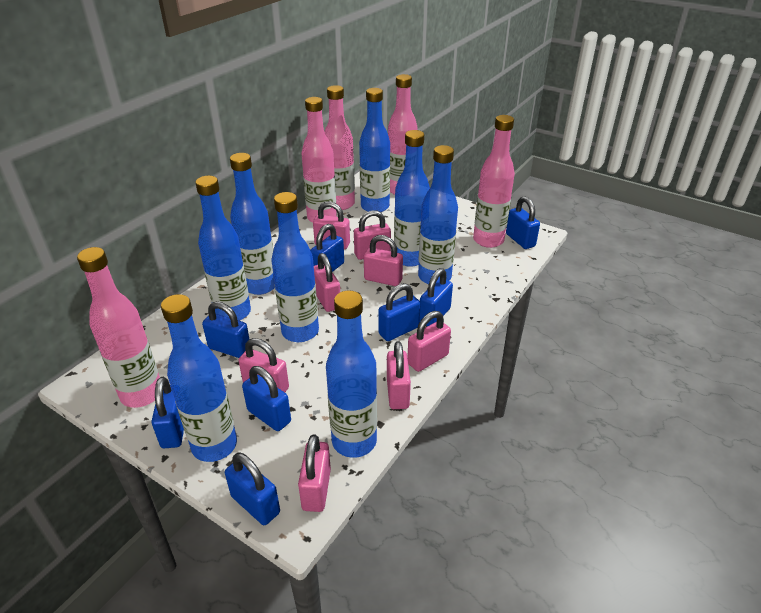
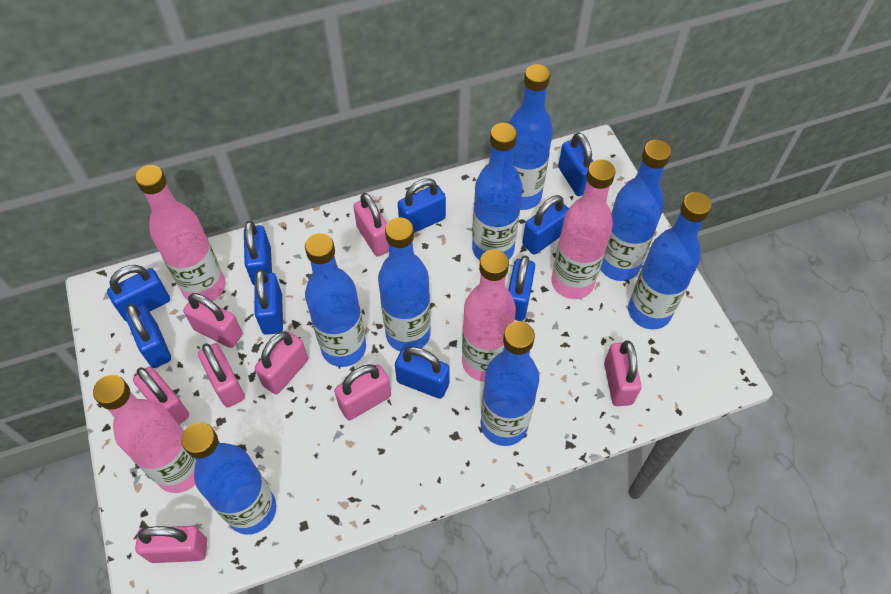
blue padlock: 8 -> 9
pink bottle: 5 -> 4

